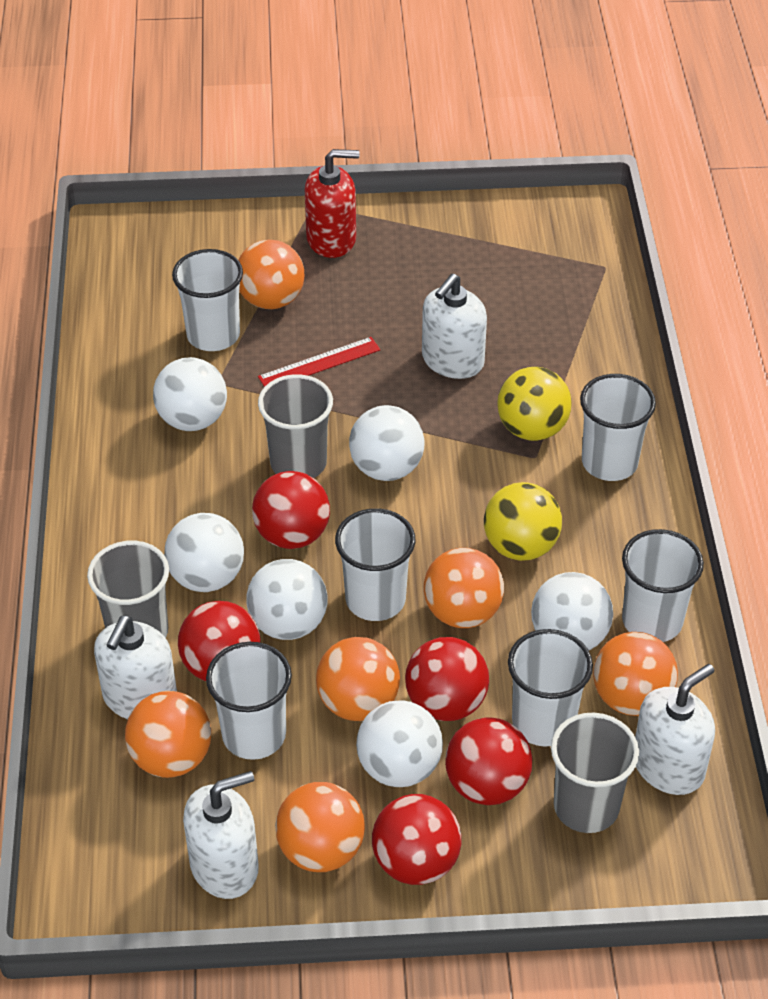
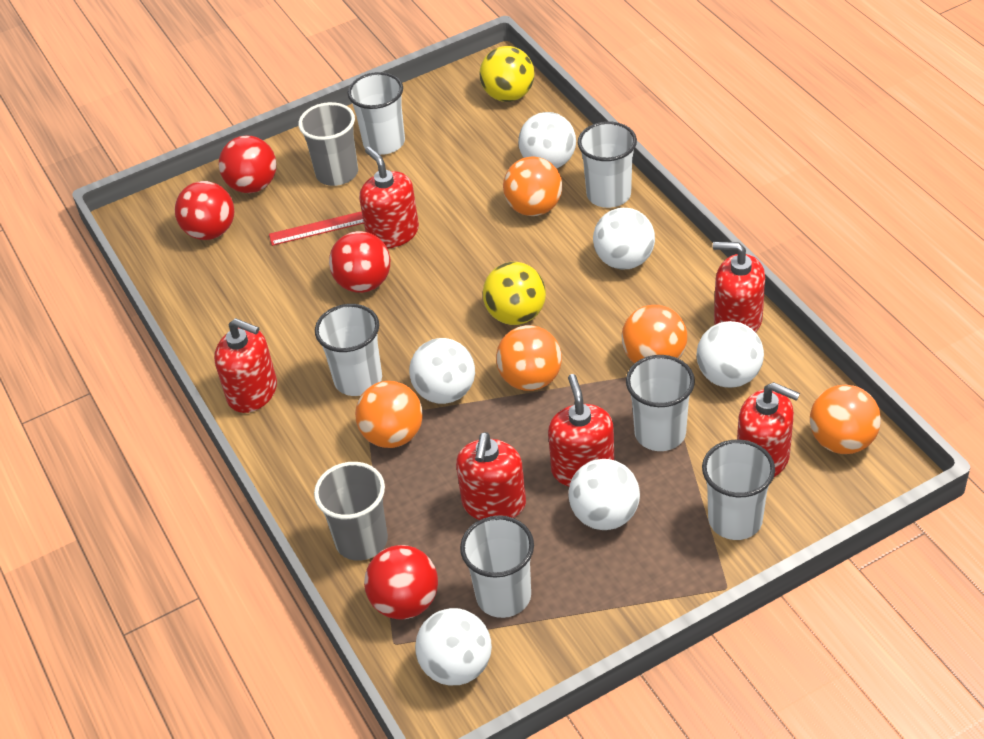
grey cup: 3 -> 2
orange ball: 6 -> 5
red ball: 5 -> 4
red soap dispenser: 1 -> 6
white soap dispenser: 4 -> 0

